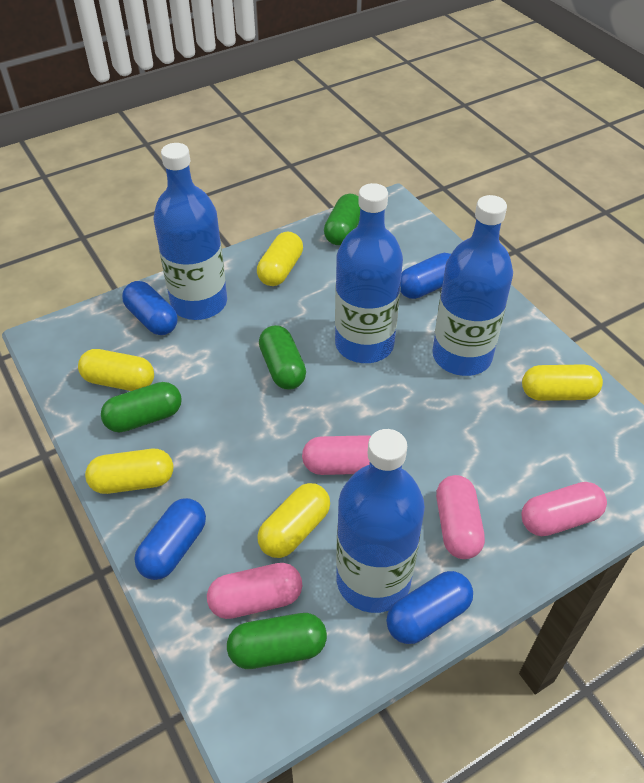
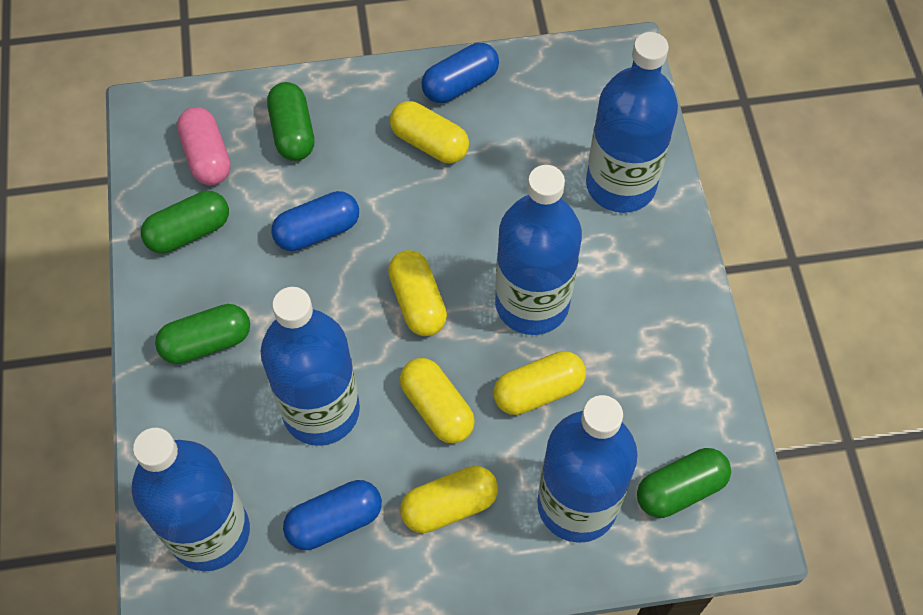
blue bottle: 4 -> 5
blue capsule: 4 -> 3
pink capsule: 4 -> 1

